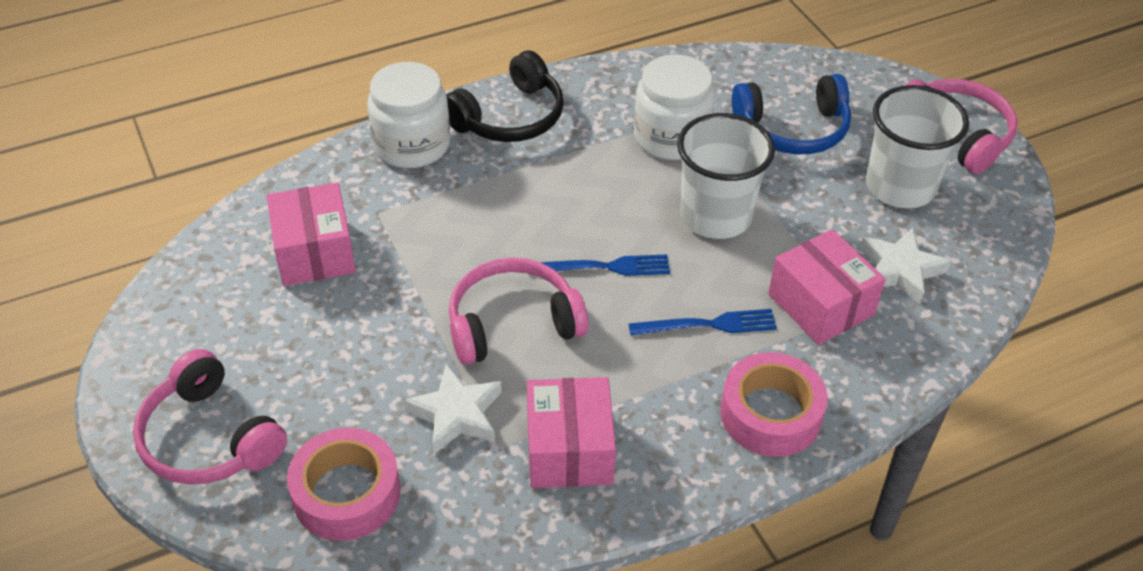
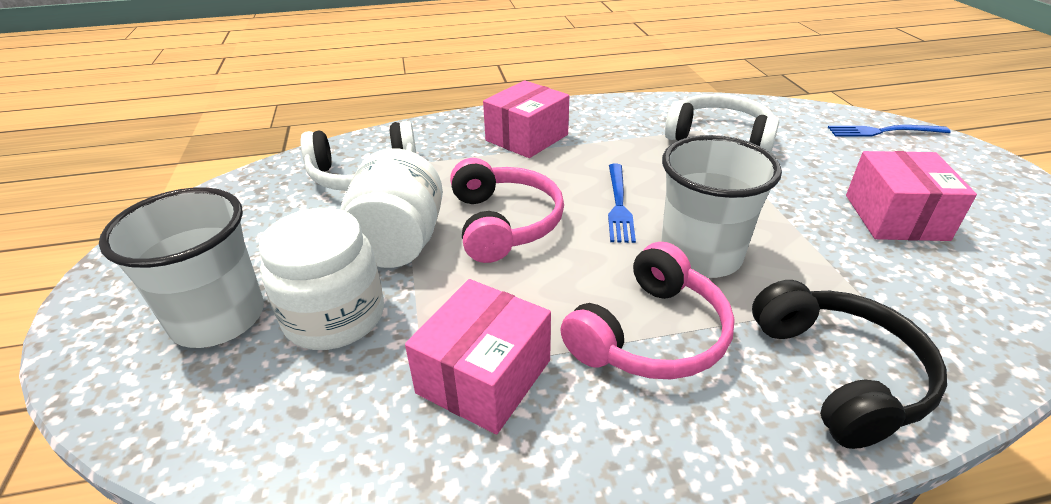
blue headphones: 1 -> 0
pink headphones: 3 -> 2
pink tape: 2 -> 0
white headphones: 0 -> 2
white star: 2 -> 0

